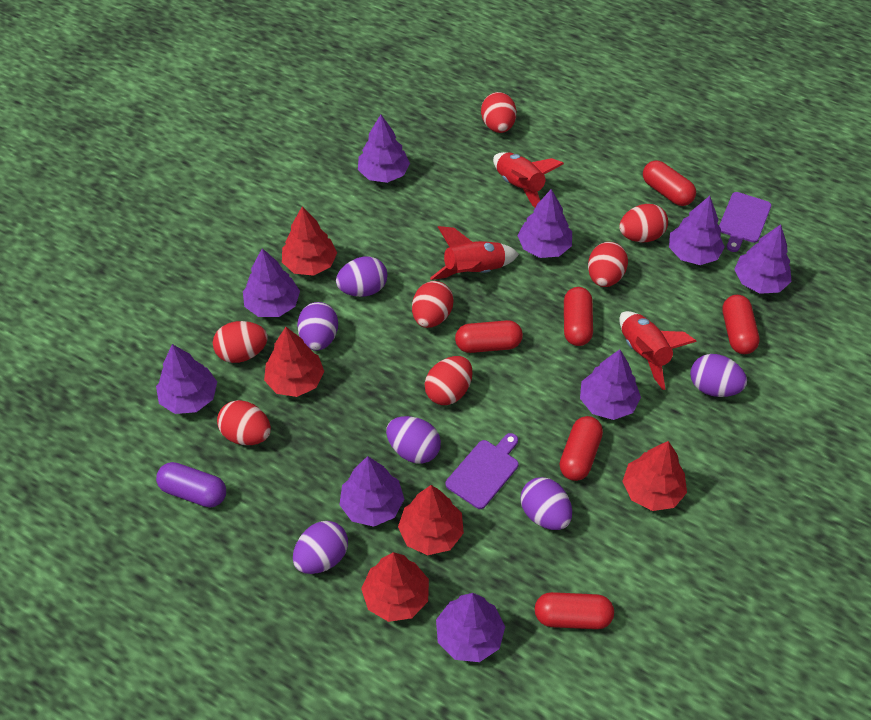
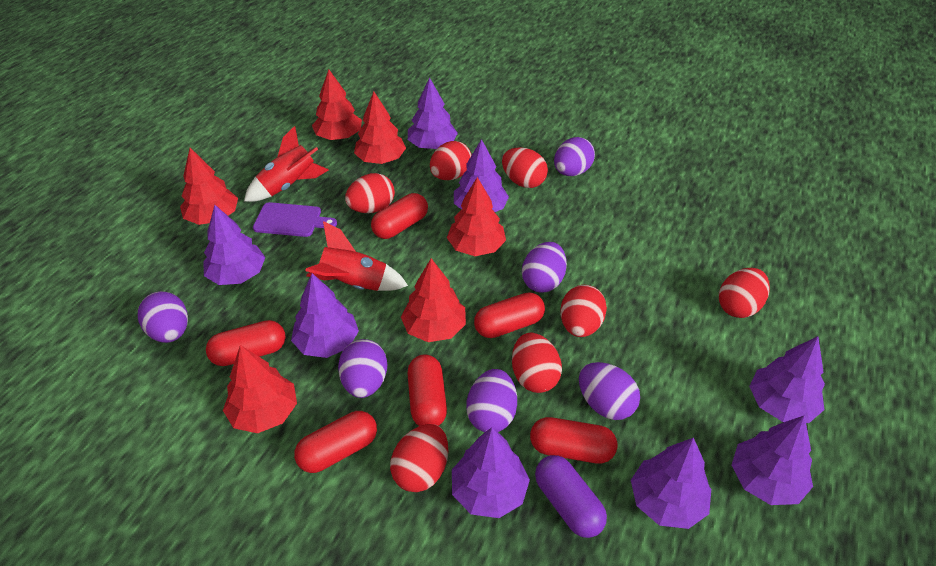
purple cutting board: 2 -> 1
purple tree: 9 -> 8
red rocket: 3 -> 2
red tree: 5 -> 6

